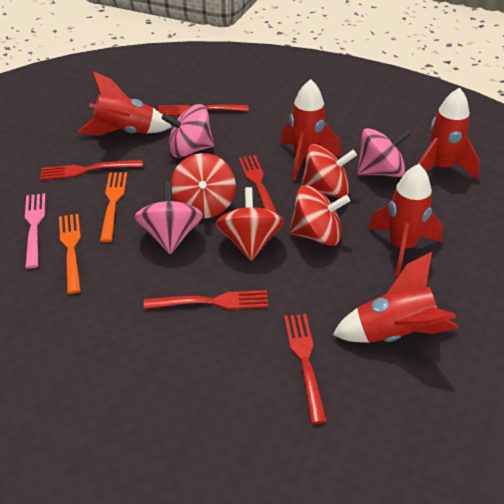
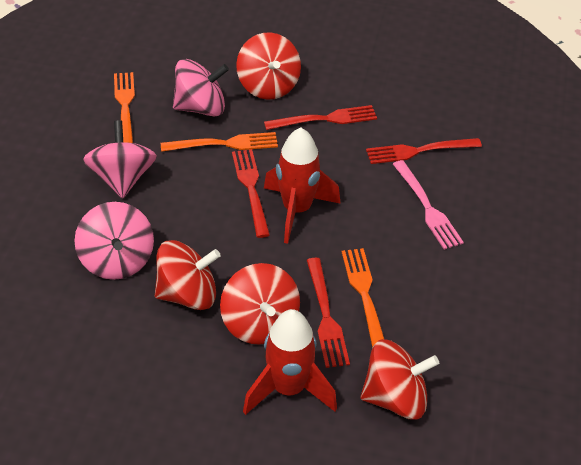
orange fork: 2 -> 3
red fork: 5 -> 4
red rocket: 5 -> 2

